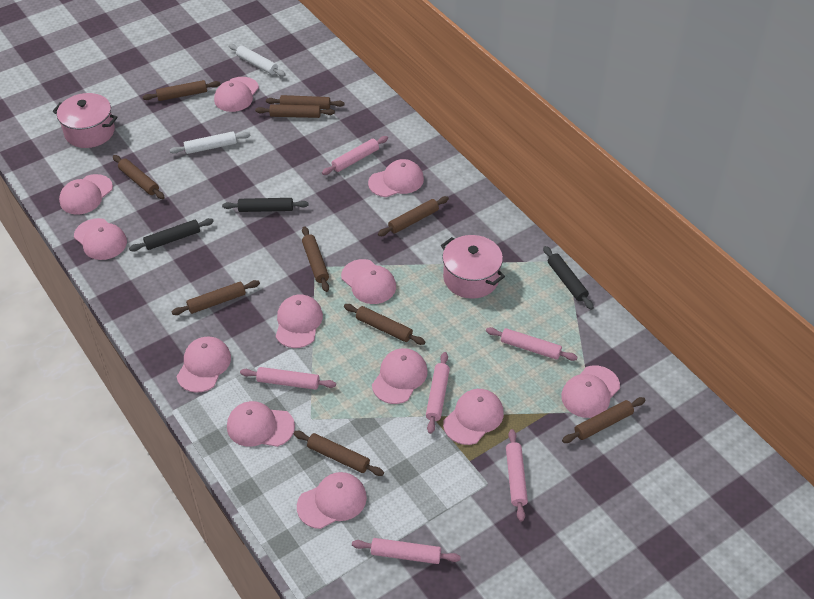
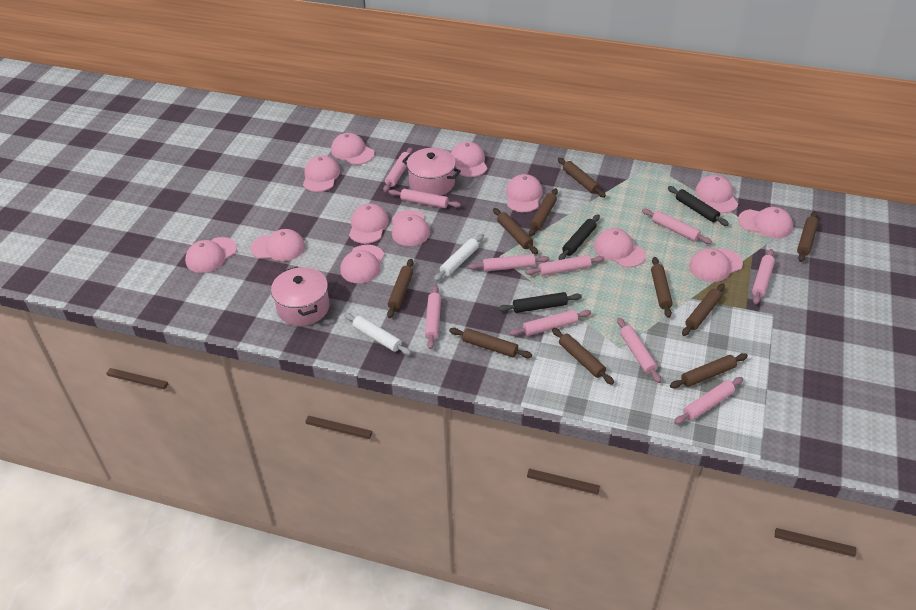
pink cap: 12 -> 13
pink rolling pin: 6 -> 10

